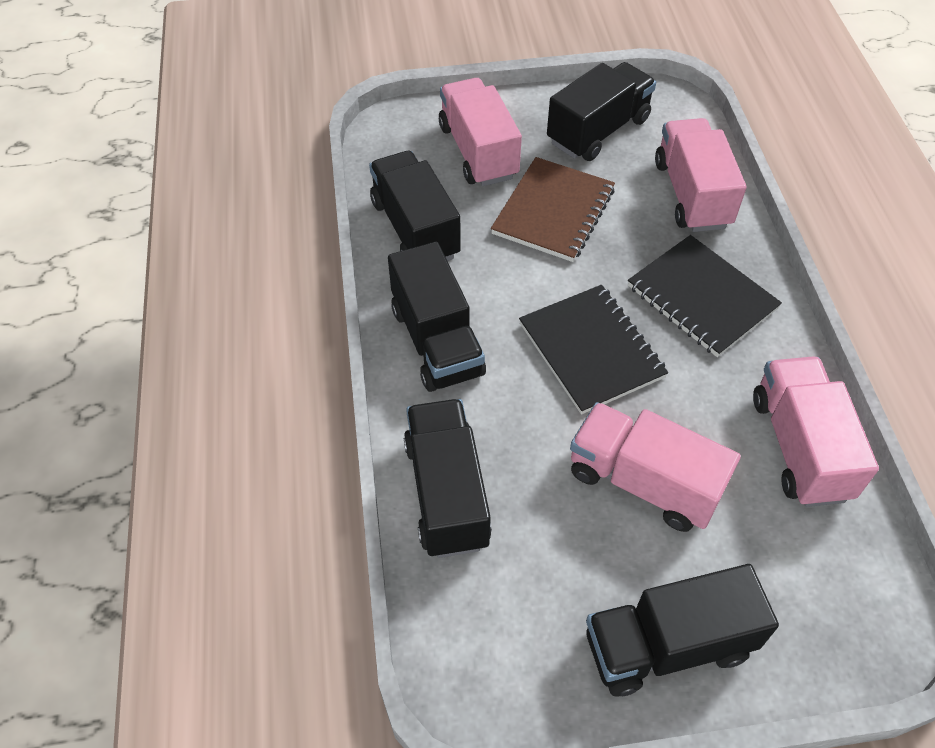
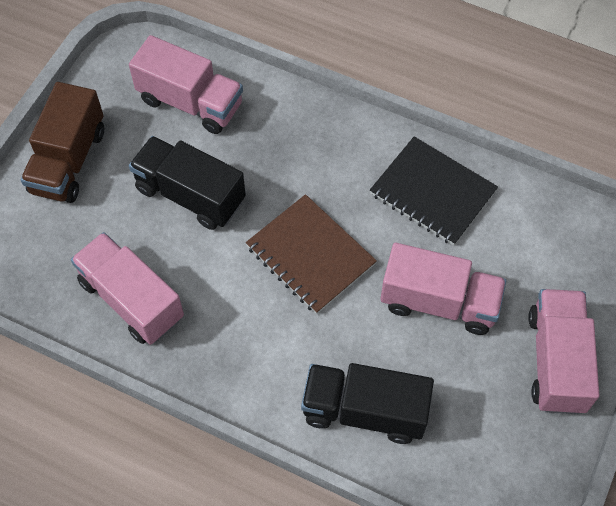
black notebook: 2 -> 1
black truck: 5 -> 2
brown truck: 0 -> 1

